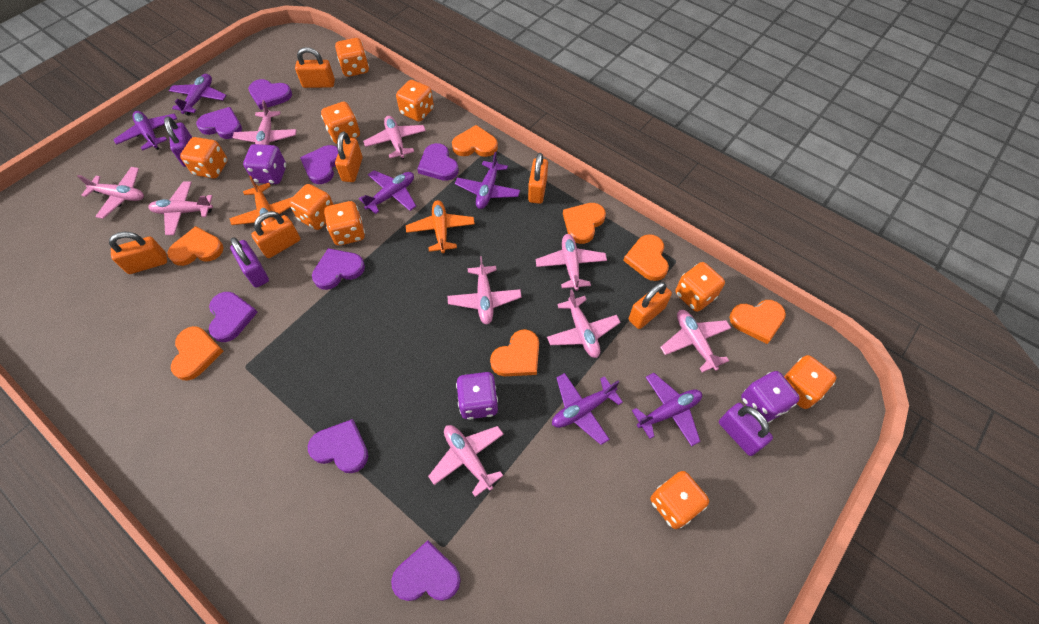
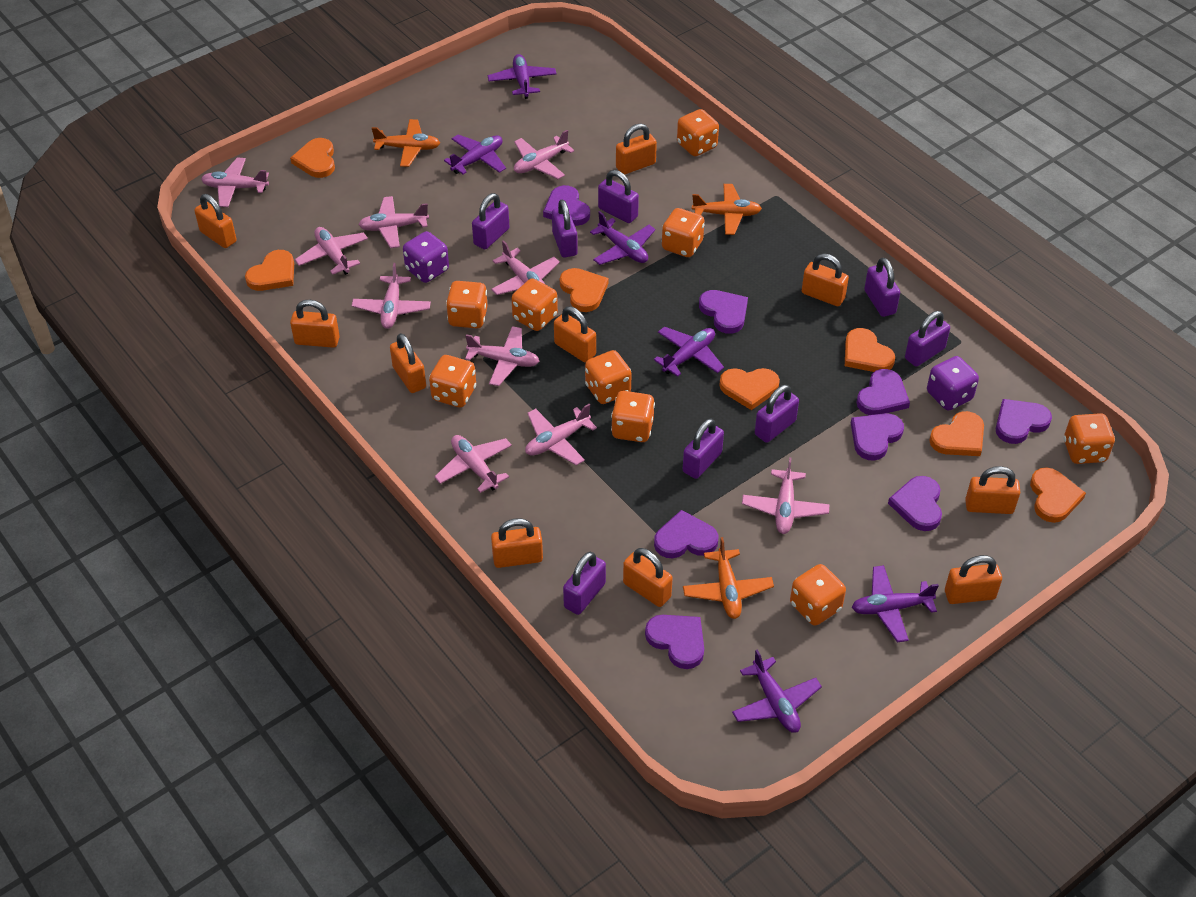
orange padlock: 6 -> 10
orange plane: 2 -> 3
pink plane: 9 -> 10
purple dice: 3 -> 2
purple padlock: 3 -> 8

